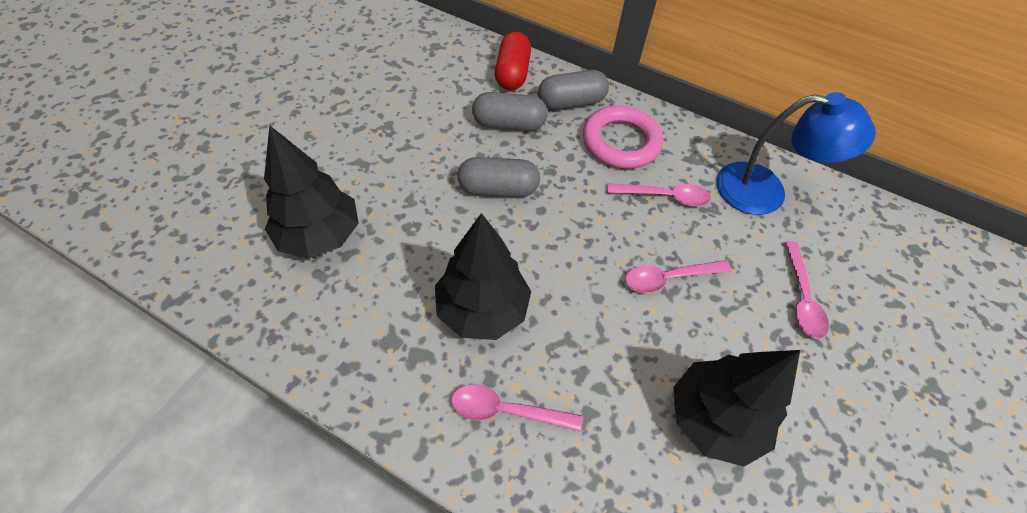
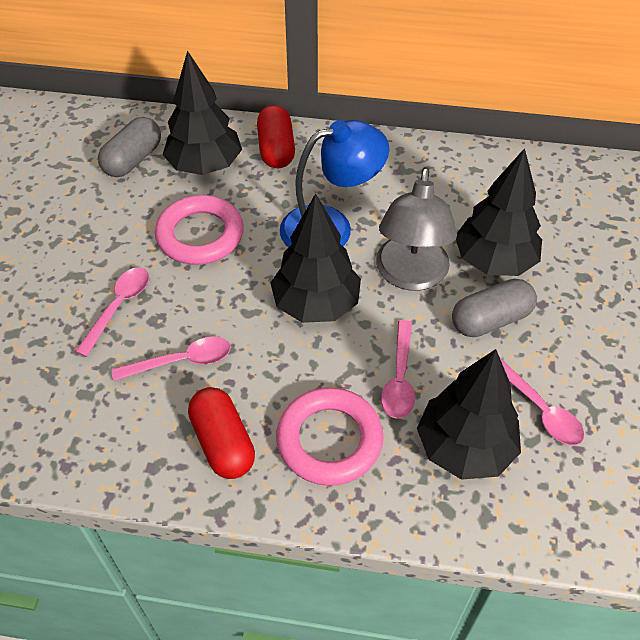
black tree: 3 -> 4
grey capsule: 3 -> 2
grey lamp: 0 -> 1
pink ring: 1 -> 2
red capsule: 1 -> 2

